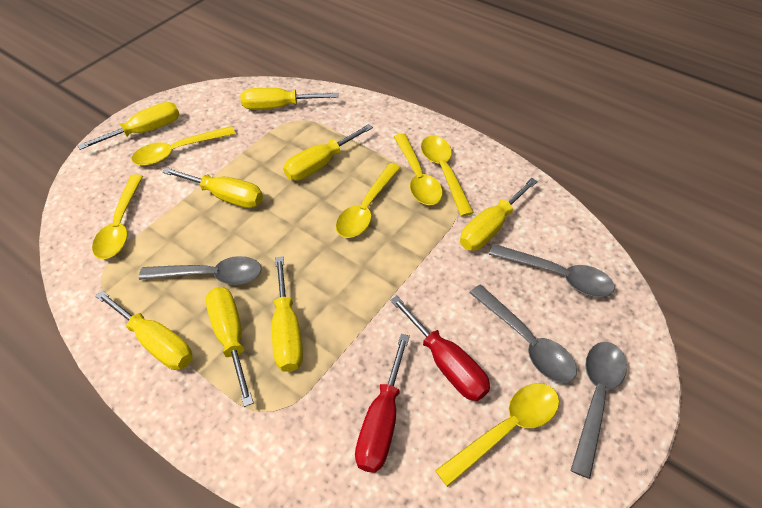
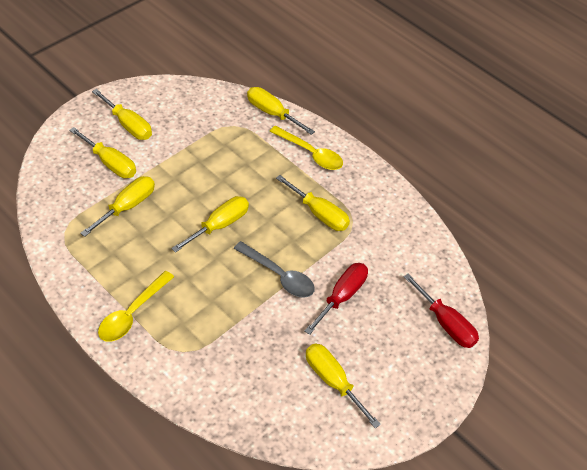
grey spoon: 4 -> 1
yellow screwdriver: 8 -> 7
yellow spoon: 6 -> 2

